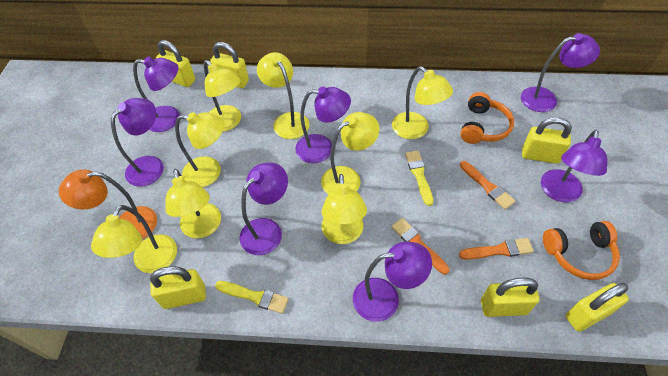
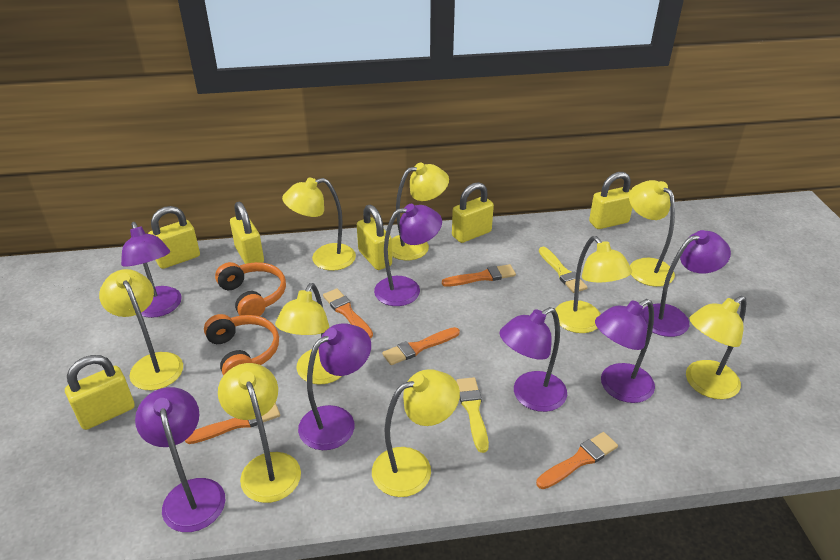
orange brush: 3 -> 5
orange lamp: 1 -> 0
yellow lamp: 8 -> 9

